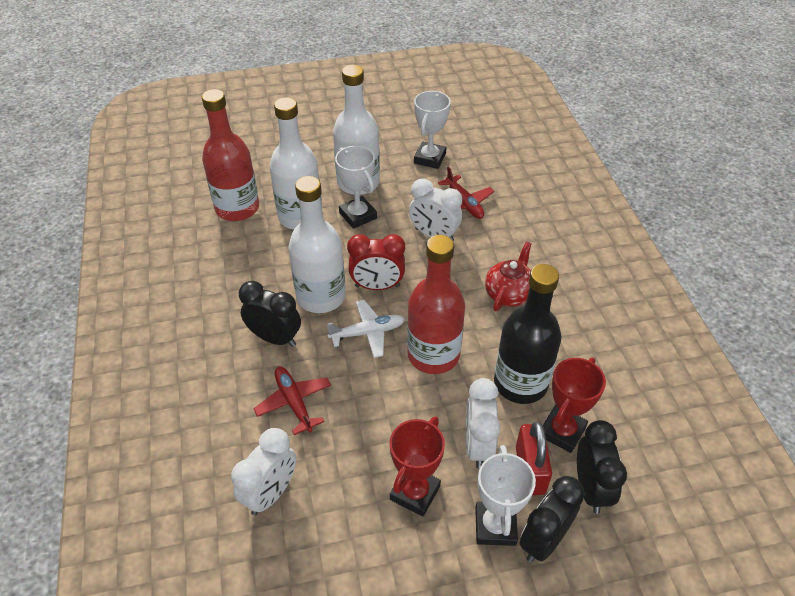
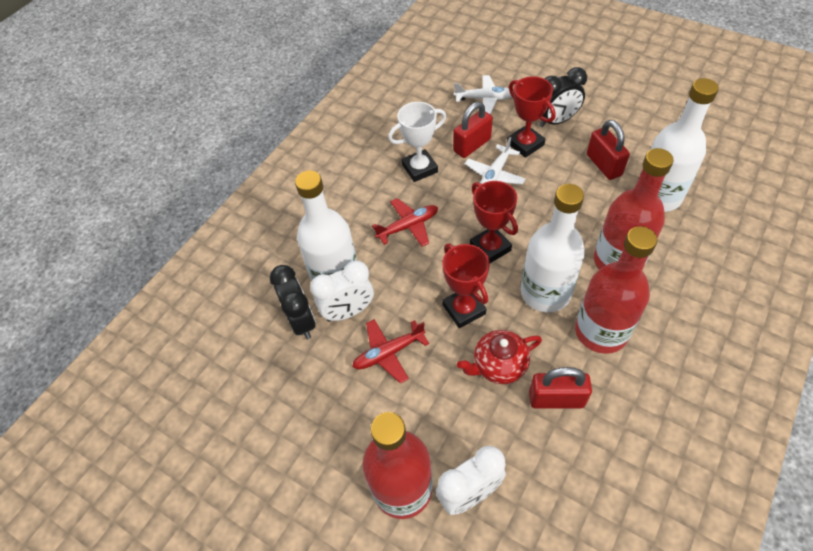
black bottle: 1 -> 0
black clock: 3 -> 2
red bottle: 2 -> 3
red clock: 1 -> 0
red padlock: 1 -> 3
red trophy: 2 -> 3
white clock: 3 -> 2
white plane: 1 -> 2
white trophy: 3 -> 1

